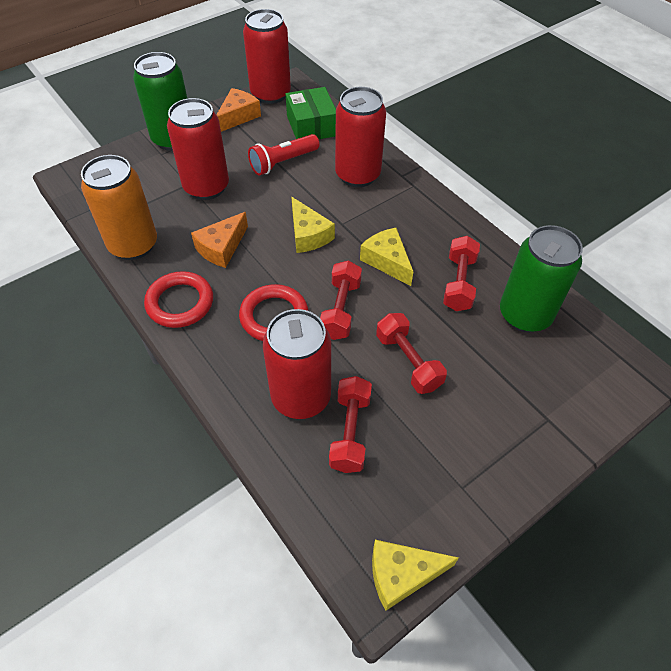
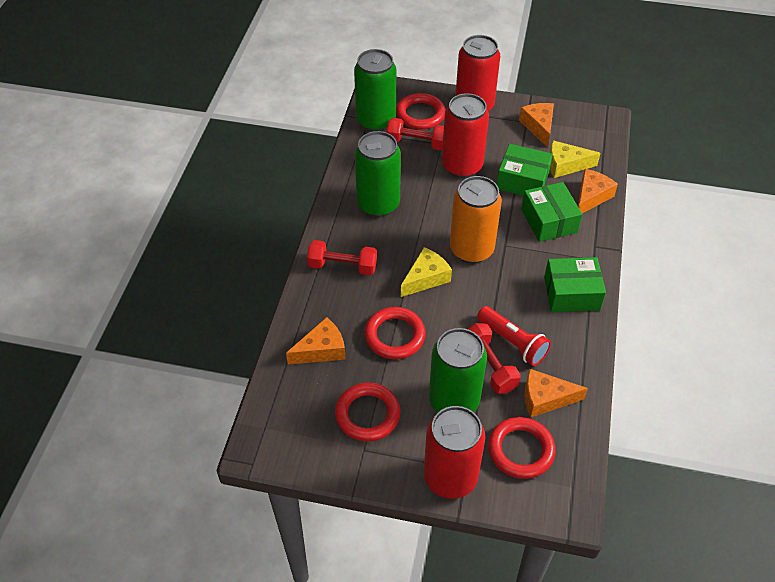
green box: 1 -> 3
green can: 2 -> 3
orange cheese: 2 -> 4
red can: 4 -> 3
red dumbbell: 4 -> 3
red ring: 2 -> 4
yellow cheese: 3 -> 2

